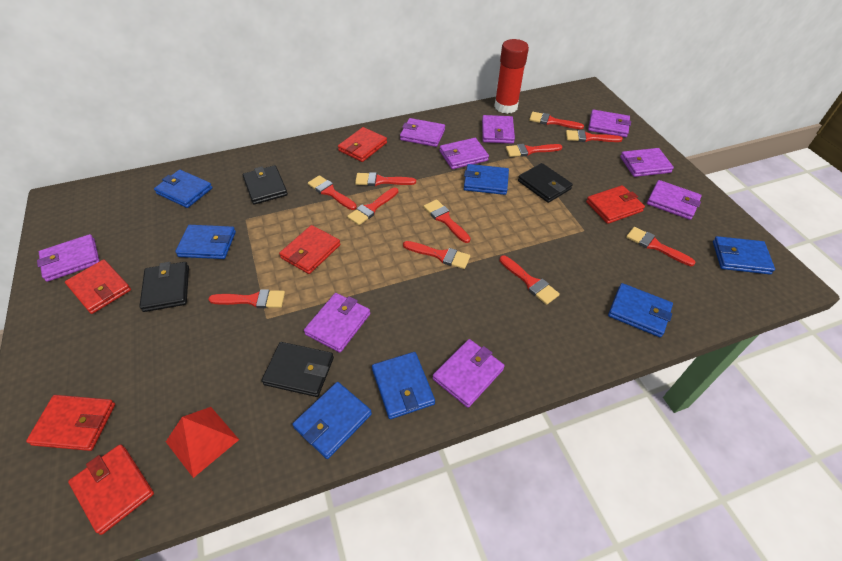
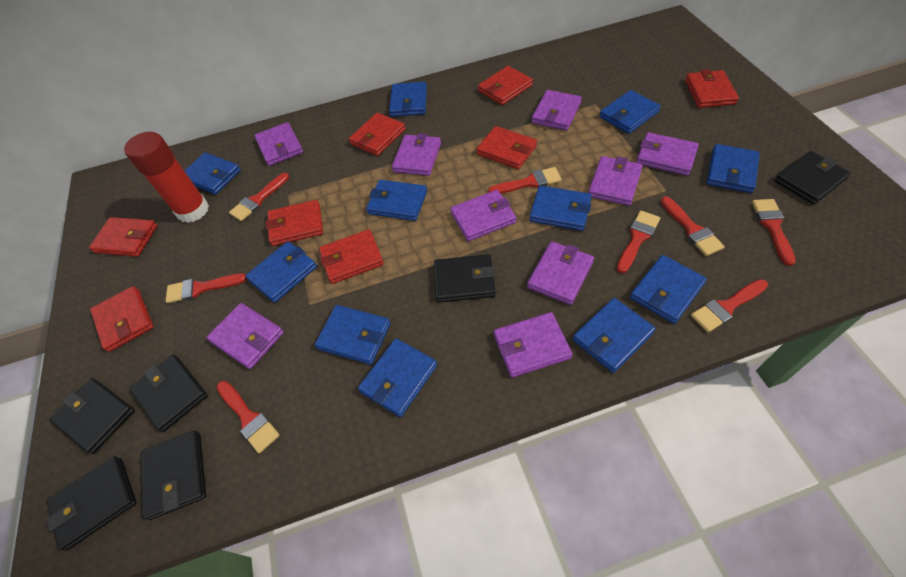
black wallet: 4 -> 6
blue wallet: 7 -> 11
red brush: 11 -> 8
red pyramid: 1 -> 0
red wallet: 6 -> 8

